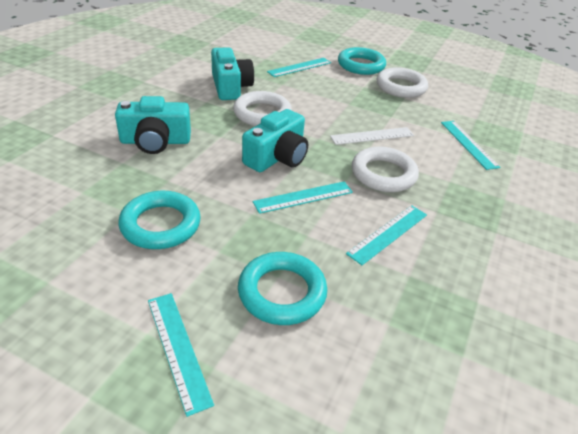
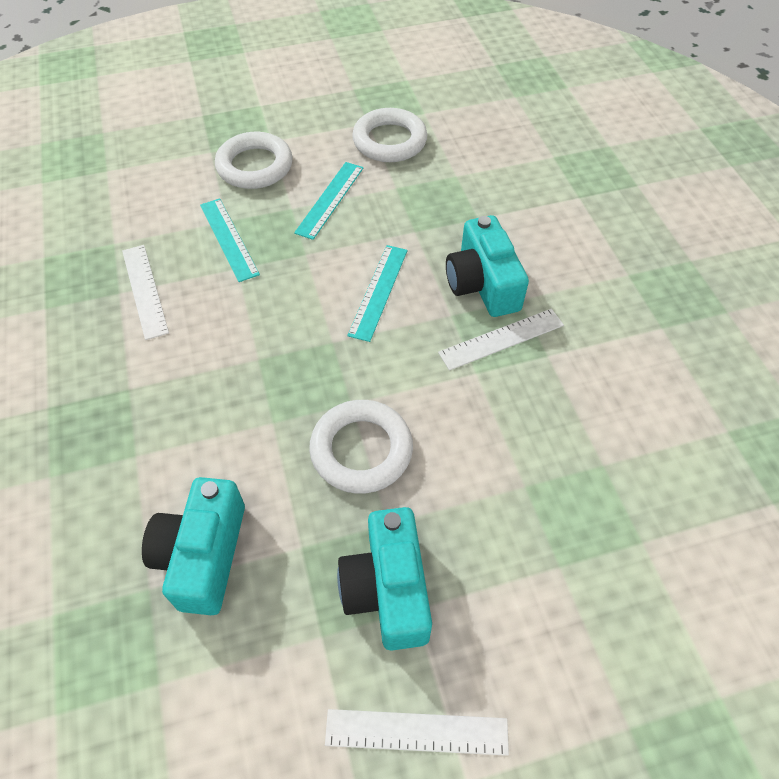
turquoise ring: 3 -> 0
turquoise ruler: 5 -> 3
white ruler: 1 -> 3

